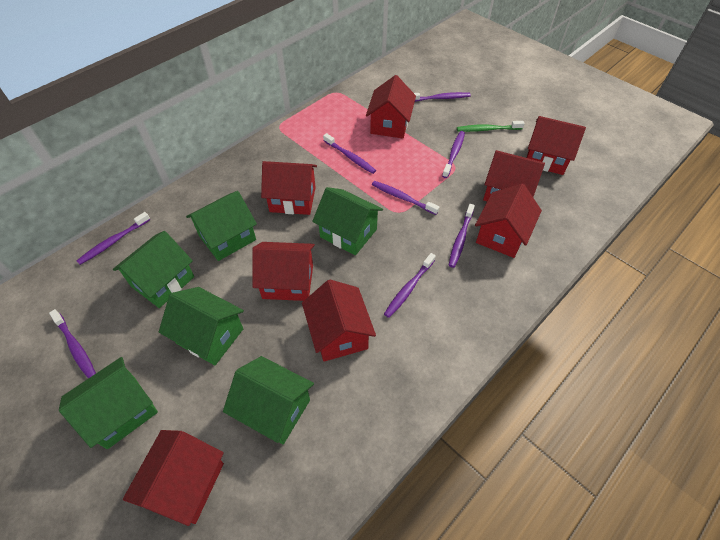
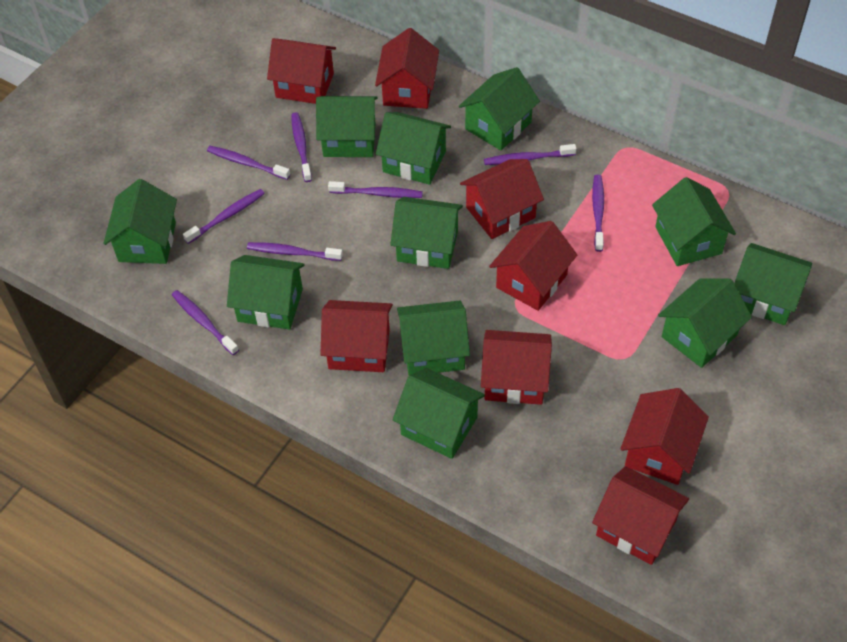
green house: 6 -> 11
green toothbrush: 1 -> 0

